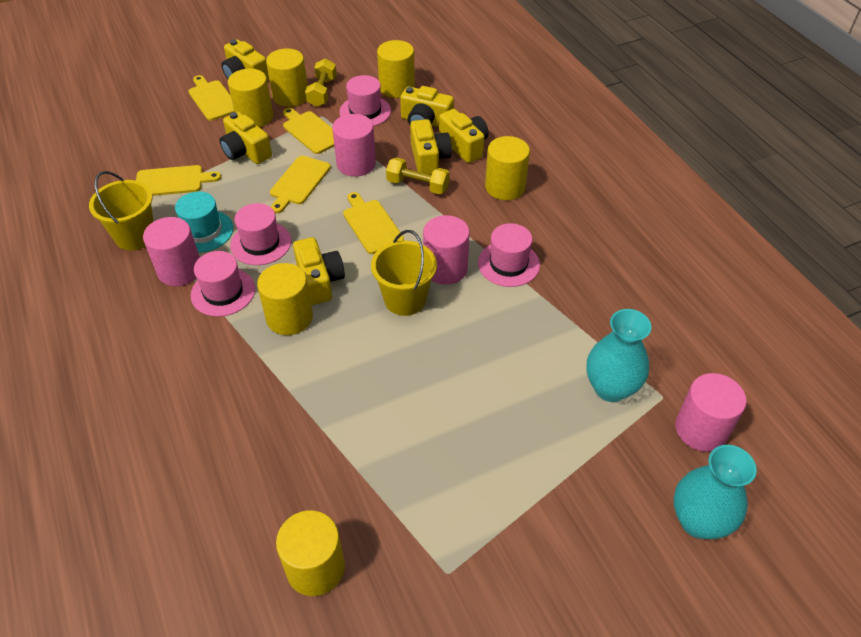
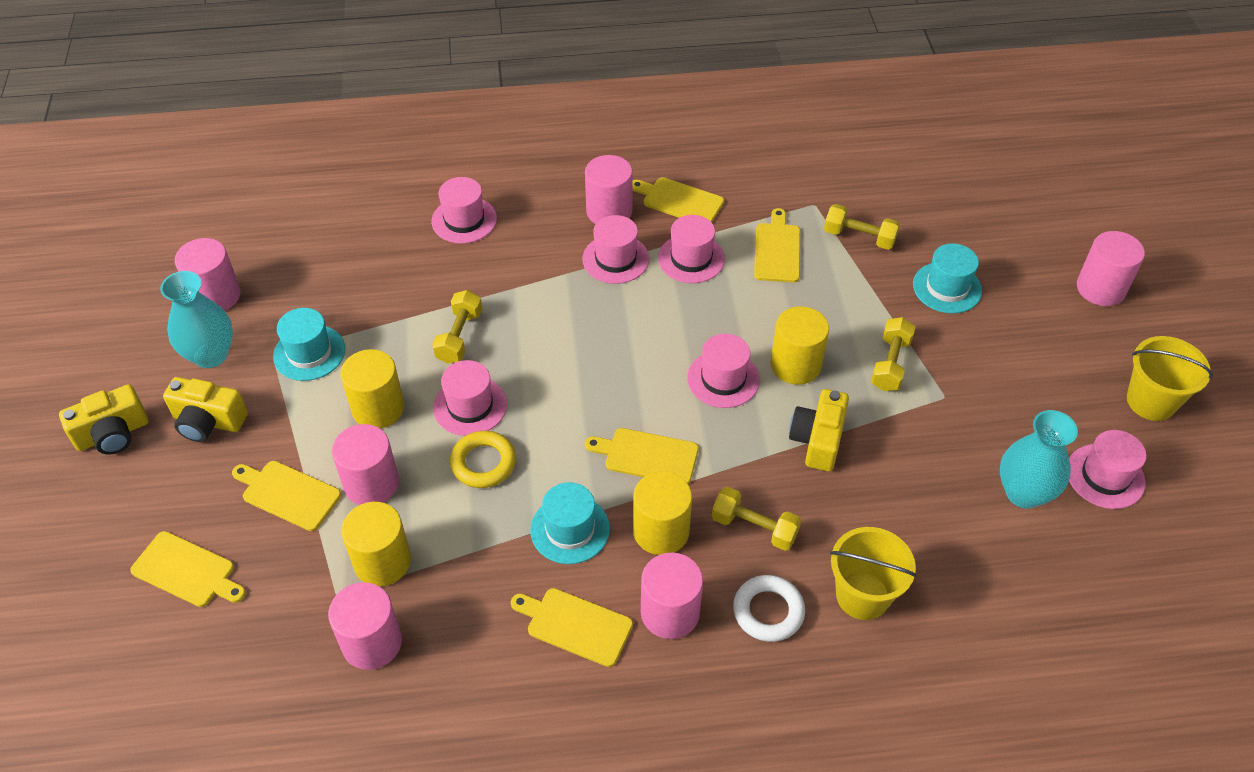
pink cylinder: 4 -> 6
pink hat: 4 -> 6
turquoise hat: 1 -> 3
white ring: 0 -> 1
yellow camera: 6 -> 3
yellow cutting board: 5 -> 6
yellow cylinder: 6 -> 4
yellow dumbbell: 2 -> 4
yellow ring: 0 -> 1

